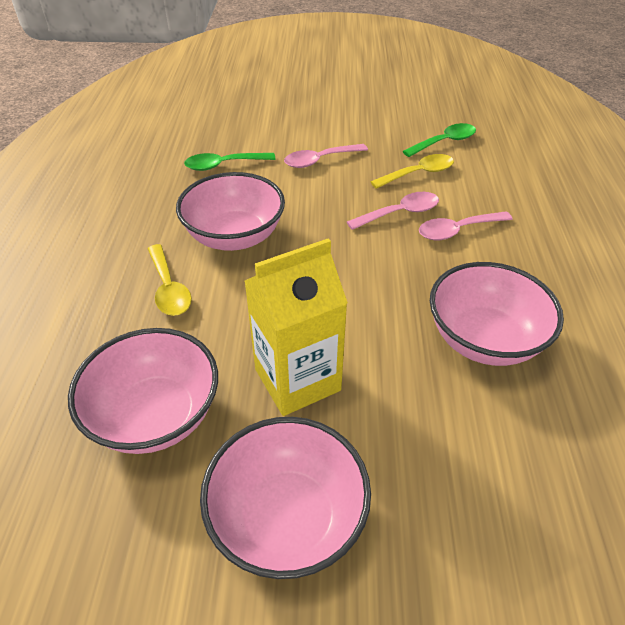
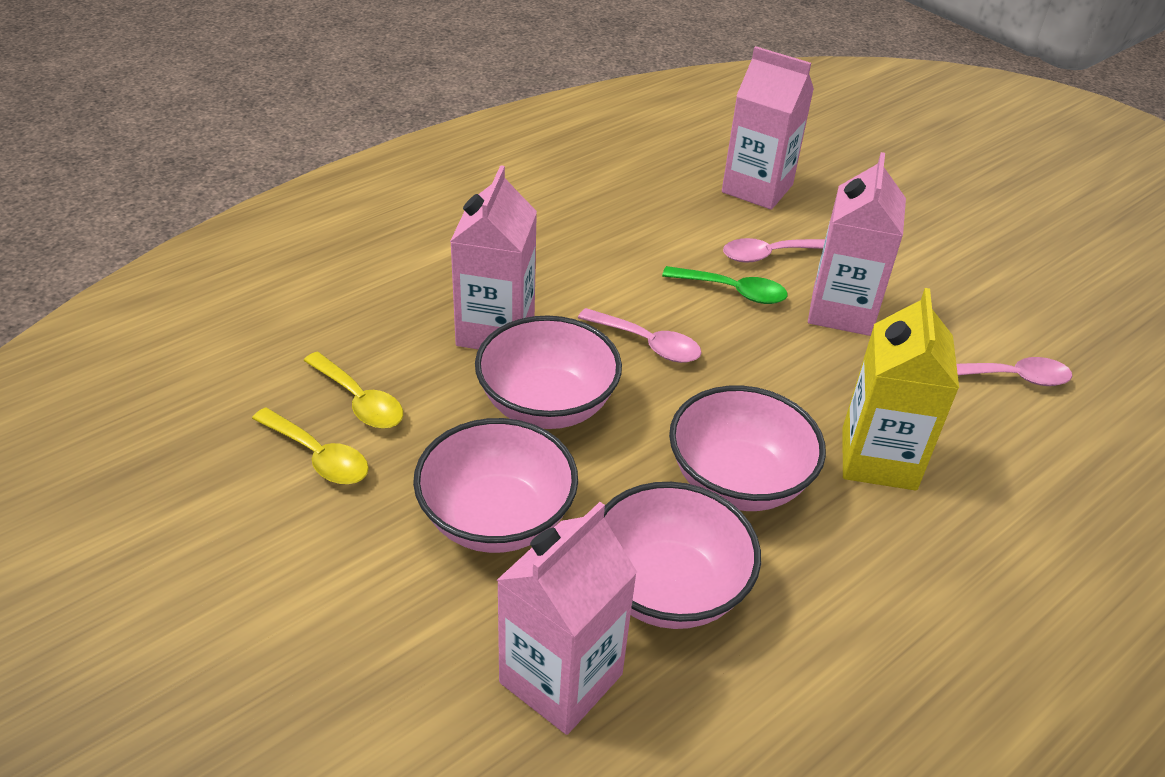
green spoon: 2 -> 1
pink carton: 0 -> 4

